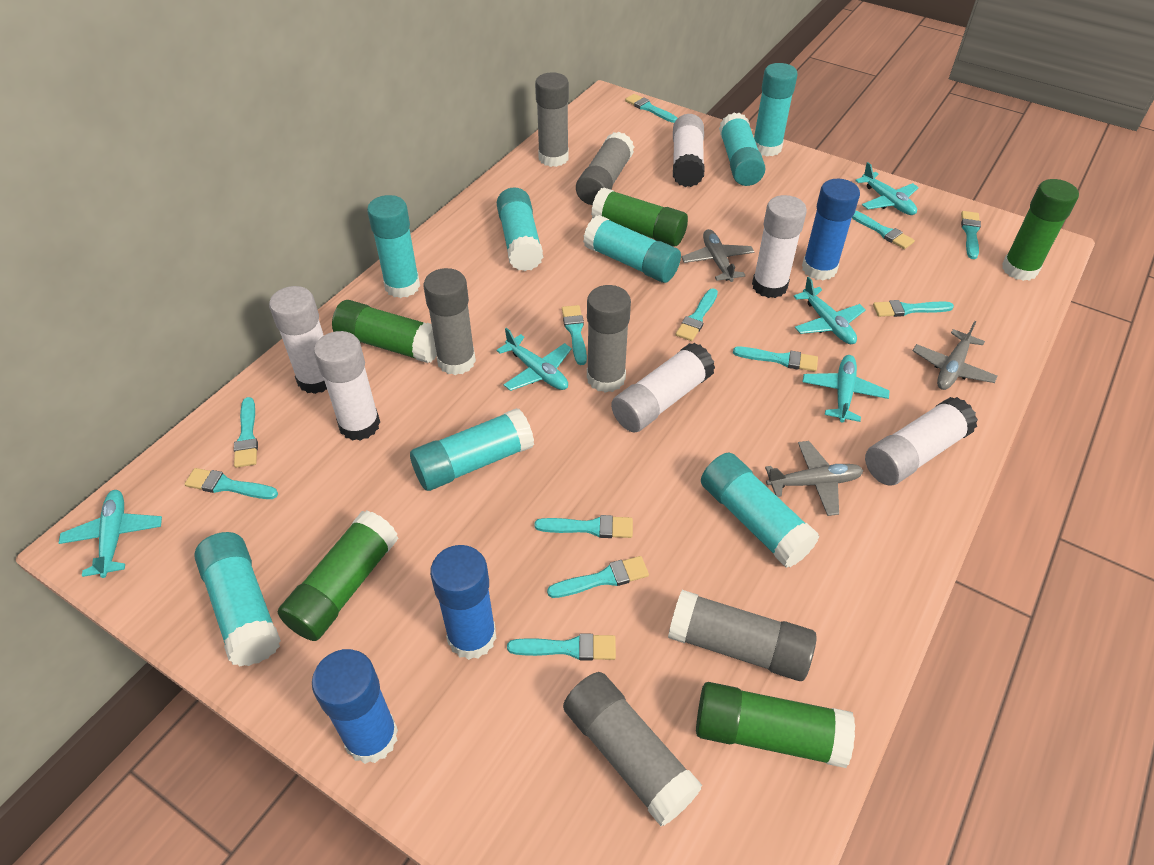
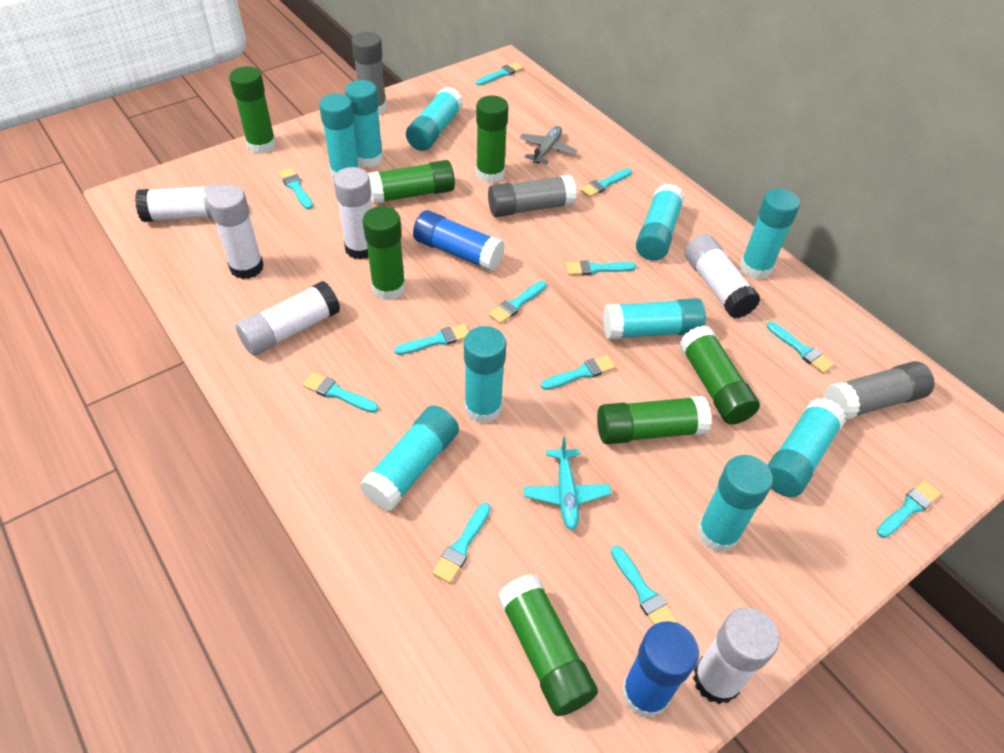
blue glue stick: 3 -> 2
green glue stick: 5 -> 7
grey glue stick: 6 -> 3
grey plane: 3 -> 1
turquoise glue stick: 8 -> 10
turquoise plane: 5 -> 1

